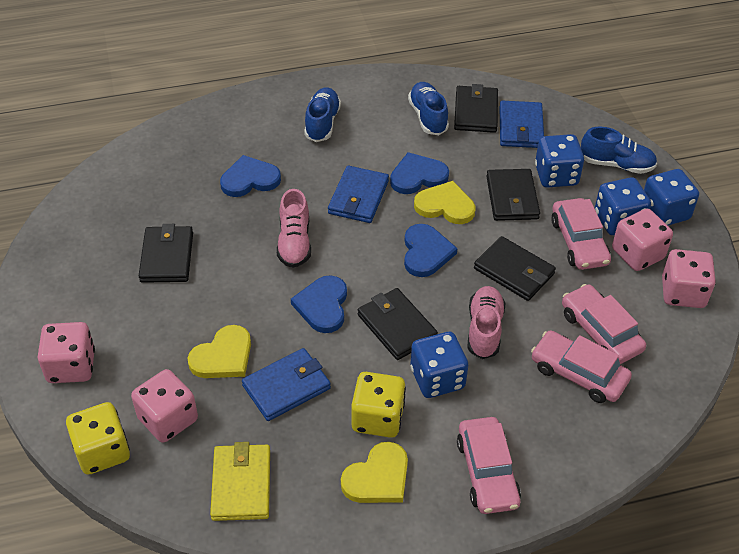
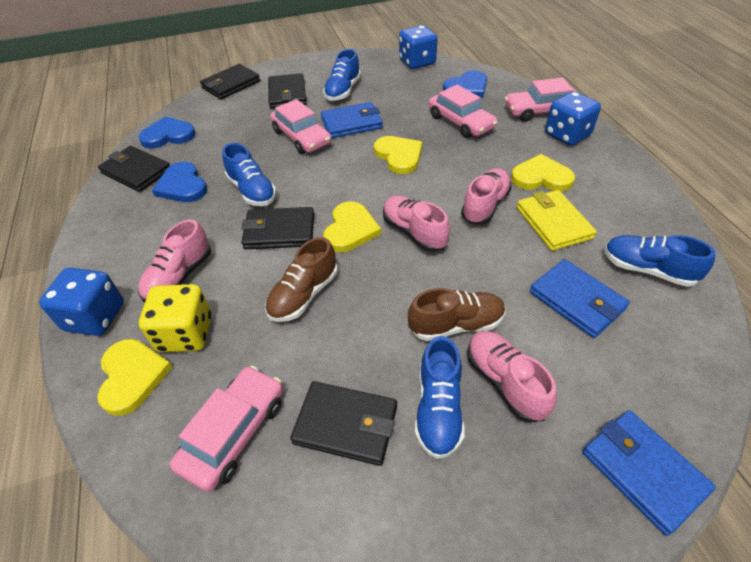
blue dice: 4 -> 3
blue heart: 4 -> 3
blue shoe: 3 -> 4
brown shoe: 0 -> 2
pink dice: 4 -> 0
pink shoe: 2 -> 4
yellow dice: 2 -> 1
yellow heart: 3 -> 4

